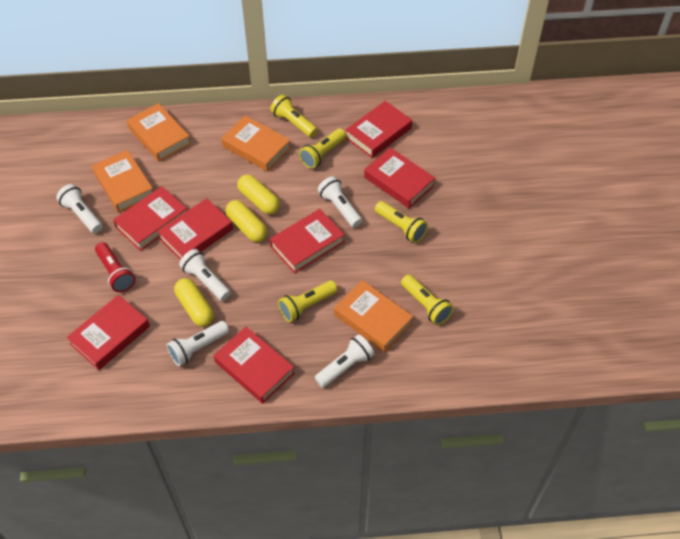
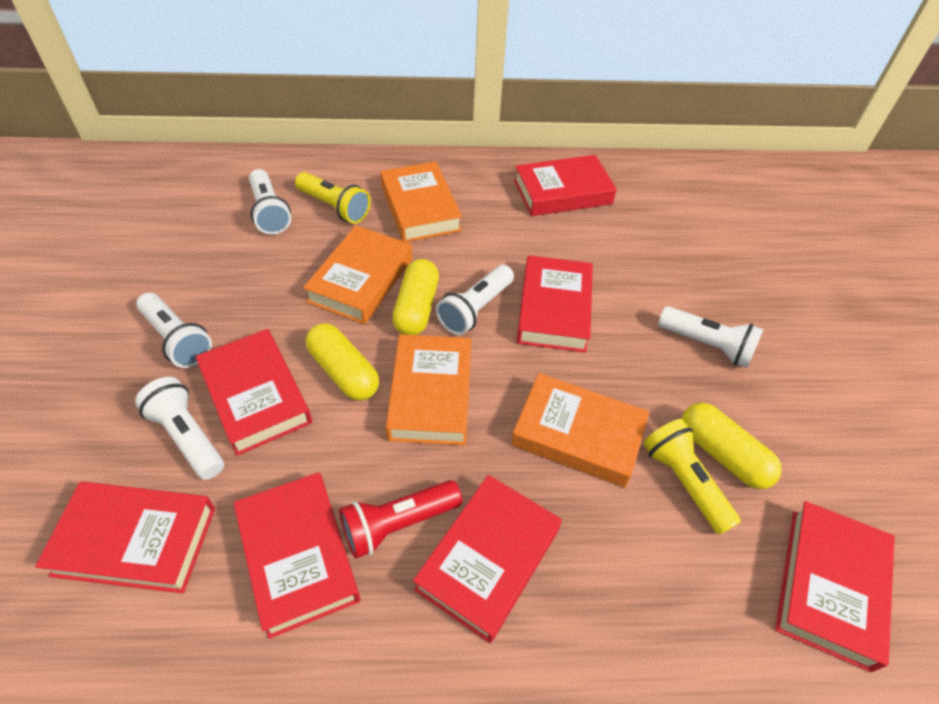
yellow flashlight: 5 -> 2

